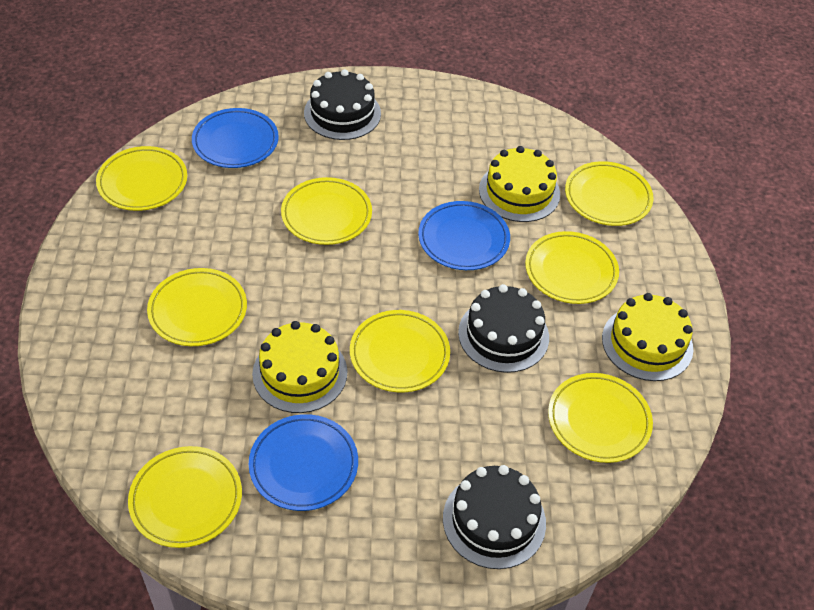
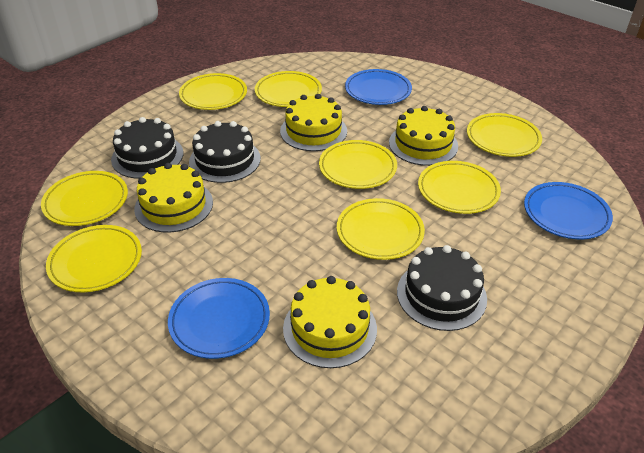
yellow cake: 3 -> 4

